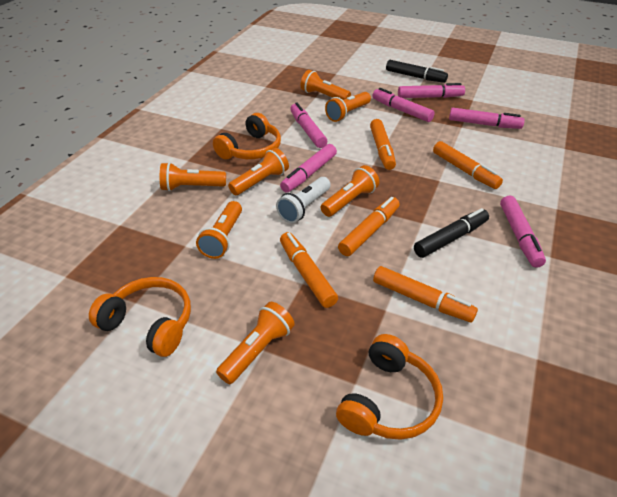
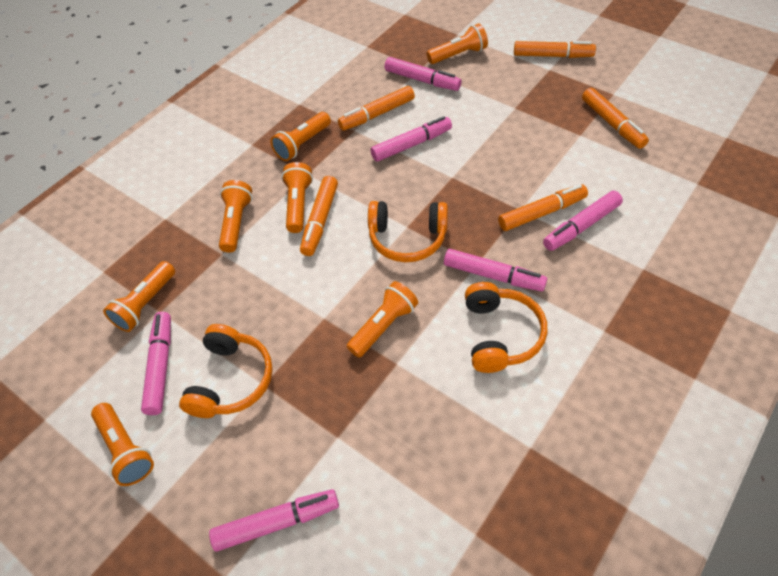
black marker: 2 -> 0
white flashlight: 1 -> 0

